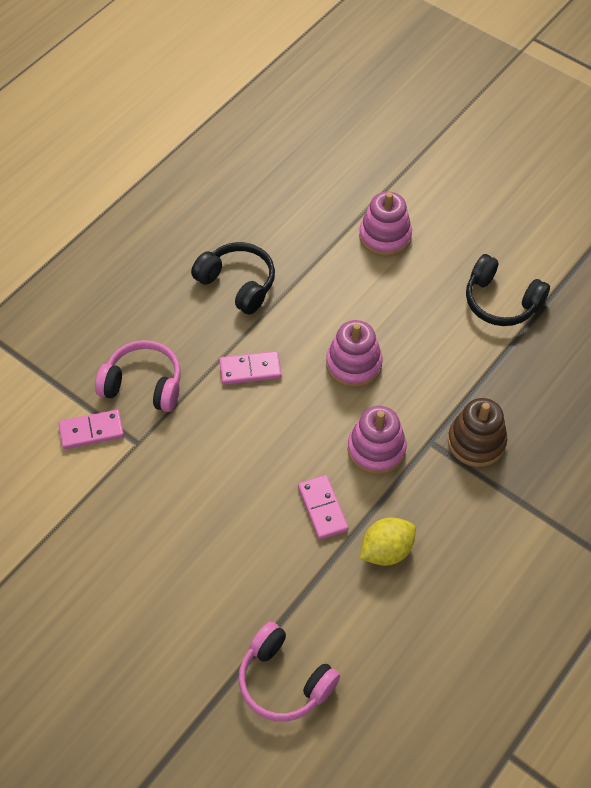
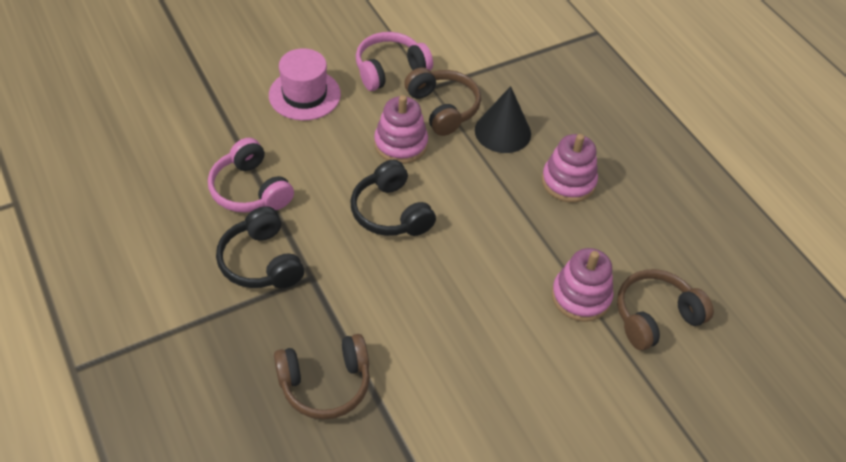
black cone: 0 -> 1
brown headphones: 0 -> 3
brown stacking toy: 1 -> 0
pink domino: 3 -> 0
pink hat: 0 -> 1
yellow lemon: 1 -> 0

